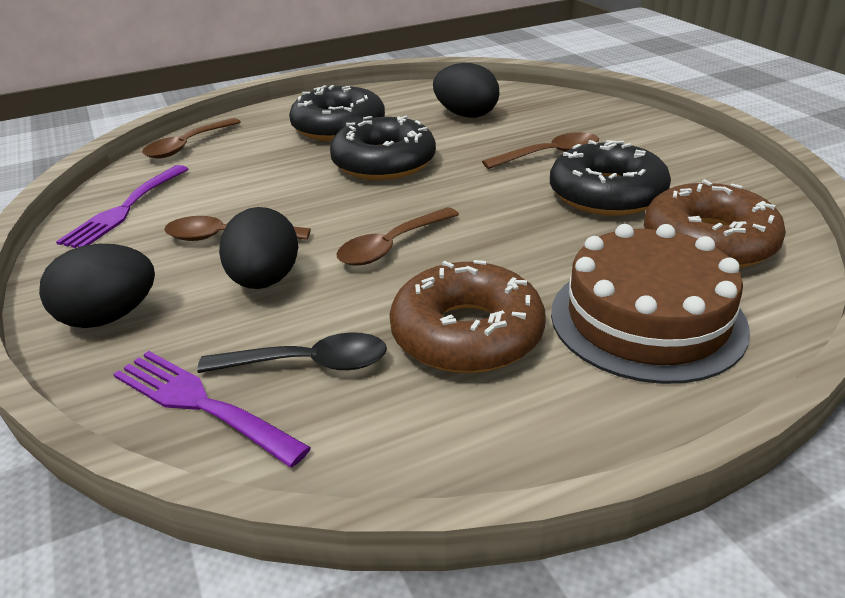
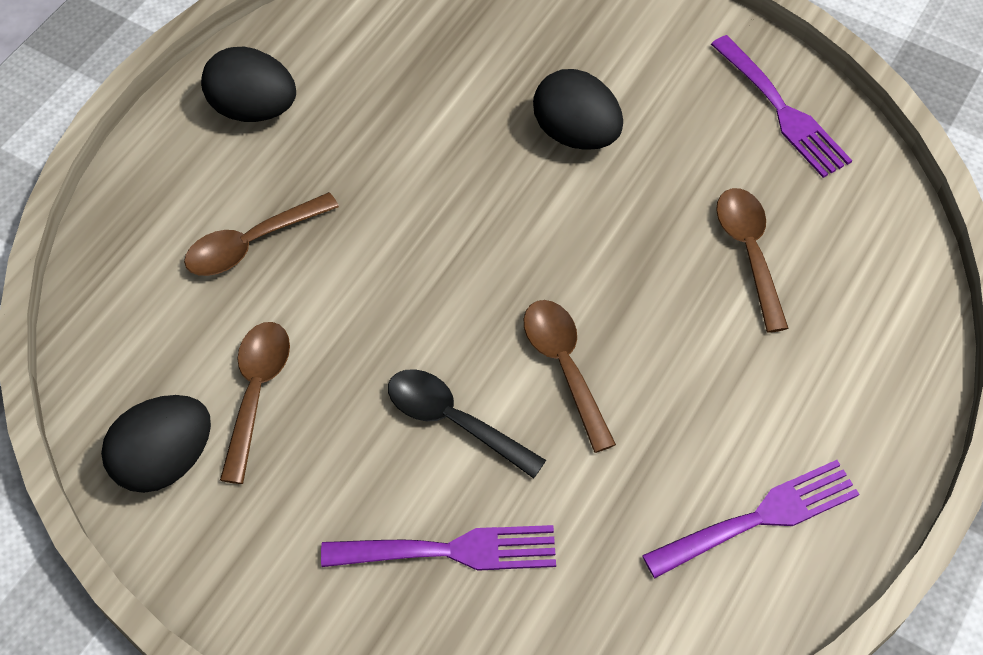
black donut: 3 -> 0
brown cake: 1 -> 0
brown donut: 2 -> 0
purple fork: 2 -> 3

